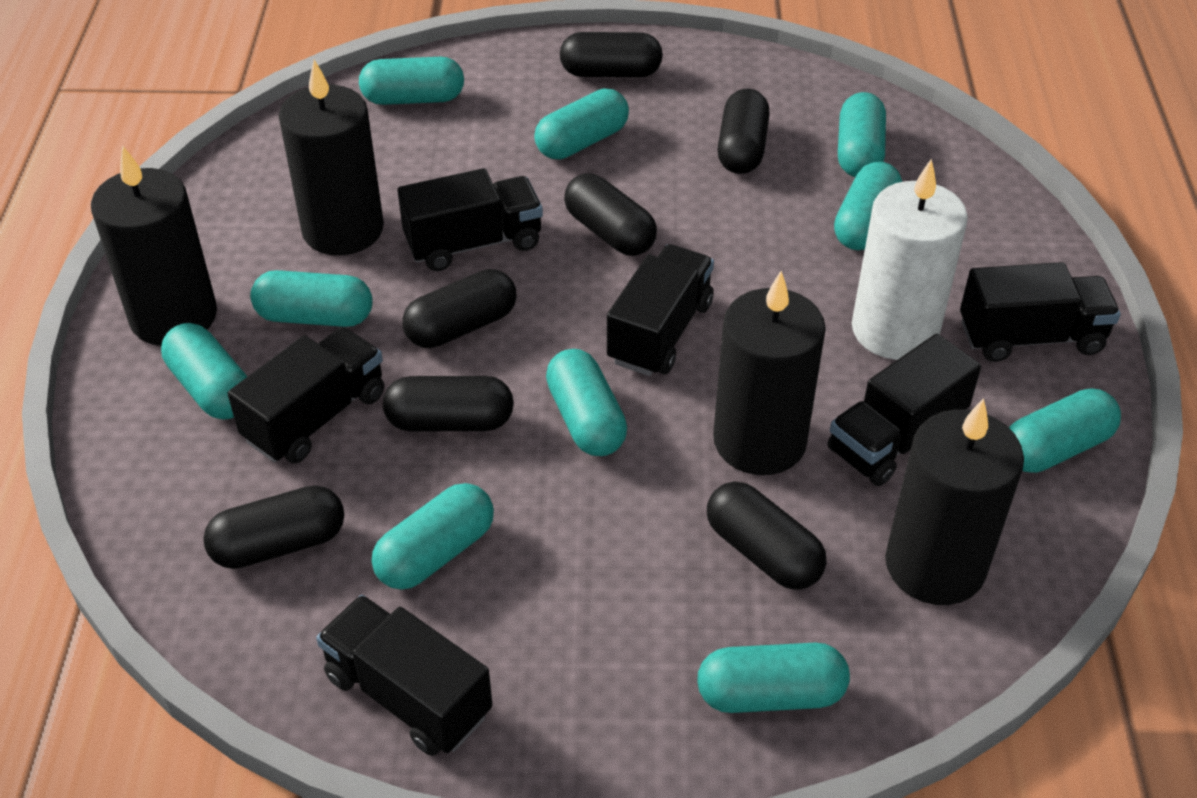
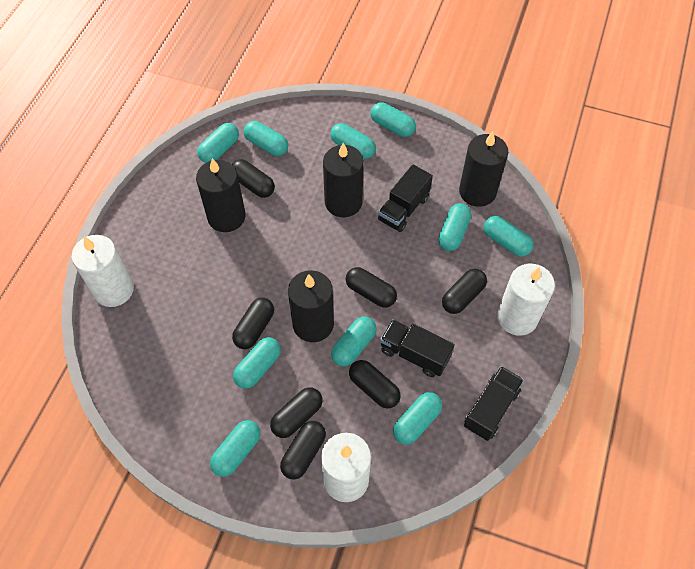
black truck: 6 -> 3
white candle: 1 -> 3

